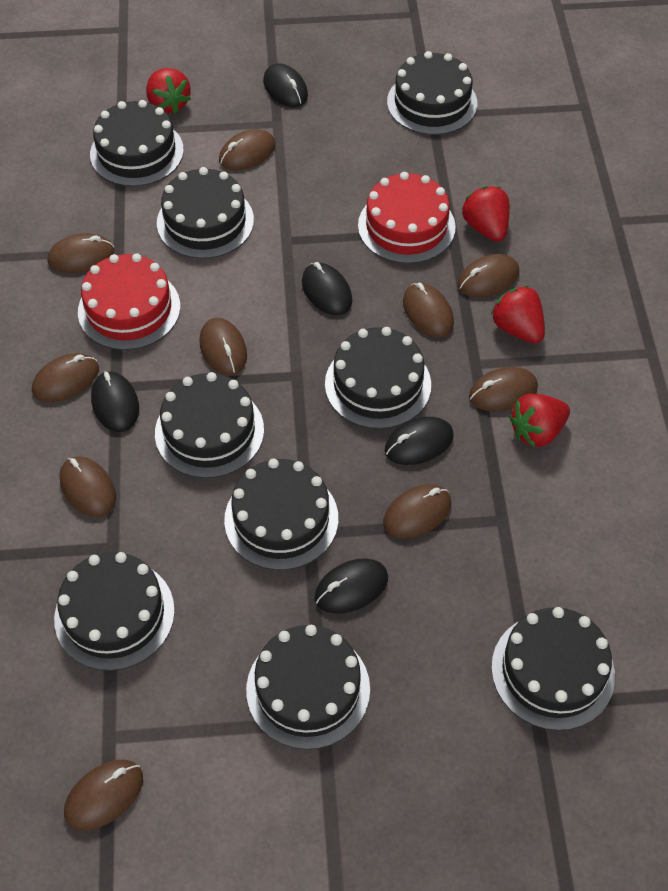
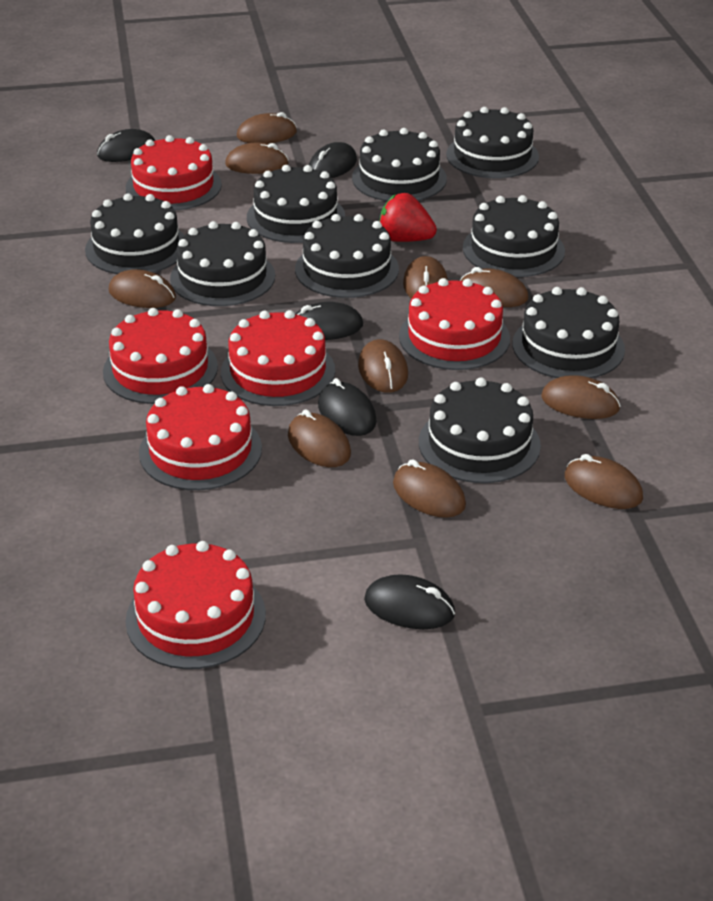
red cake: 2 -> 6
red strawberry: 4 -> 1

